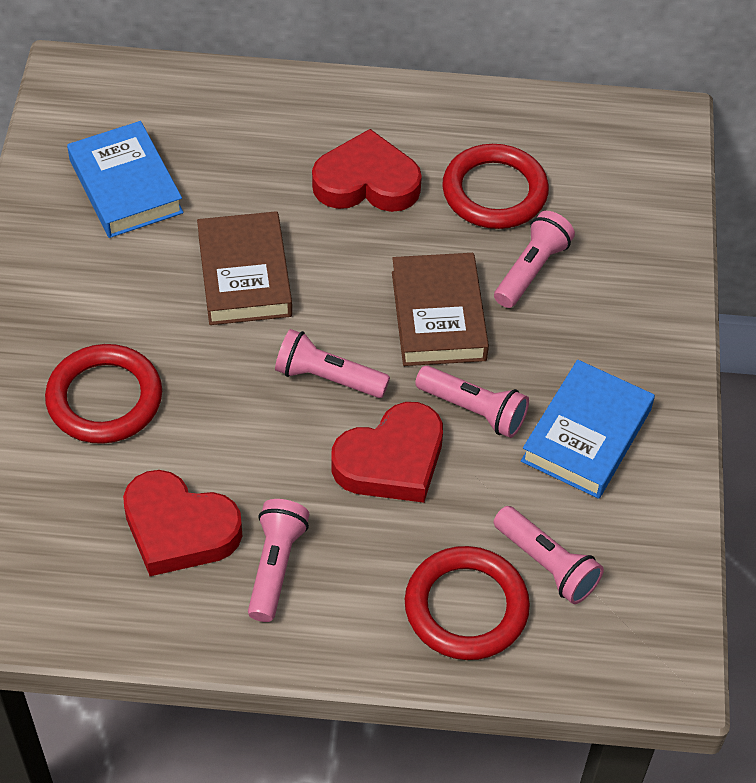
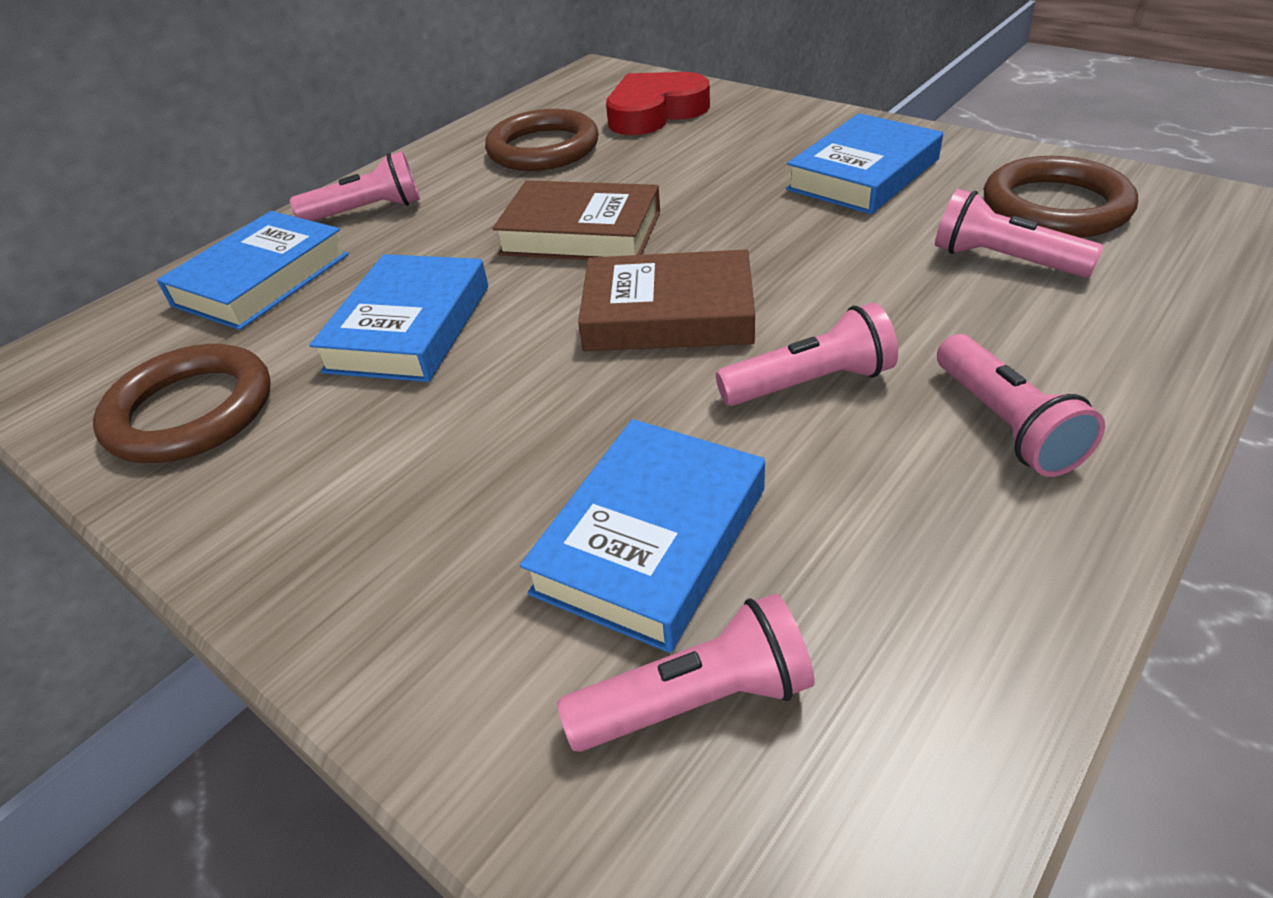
blue book: 2 -> 4
brown ring: 0 -> 3
red heart: 3 -> 1
red ring: 3 -> 0

